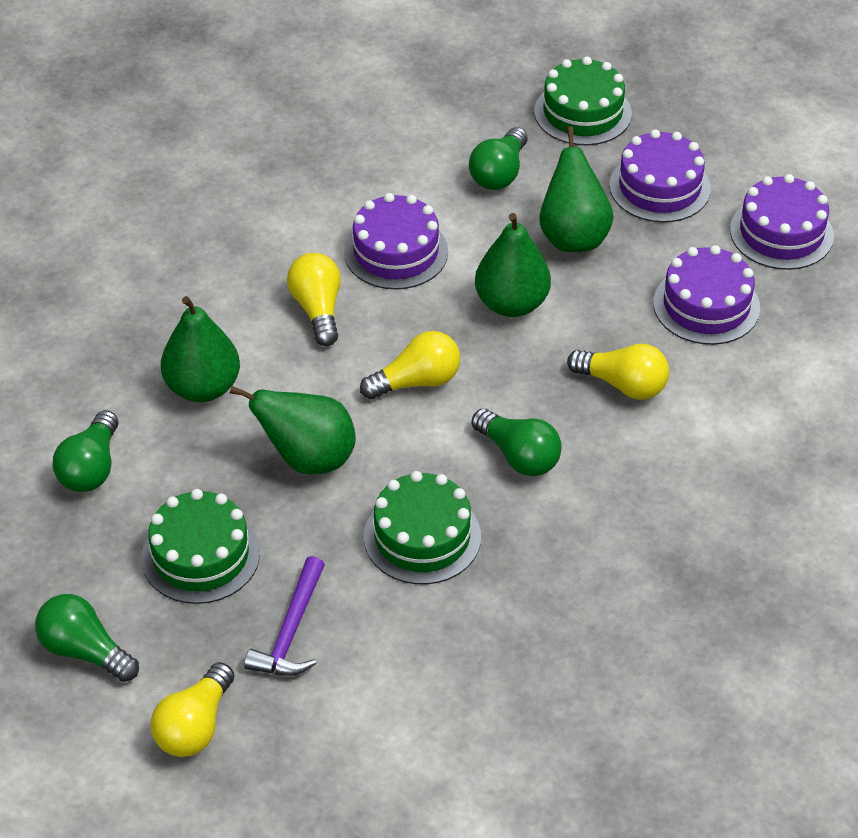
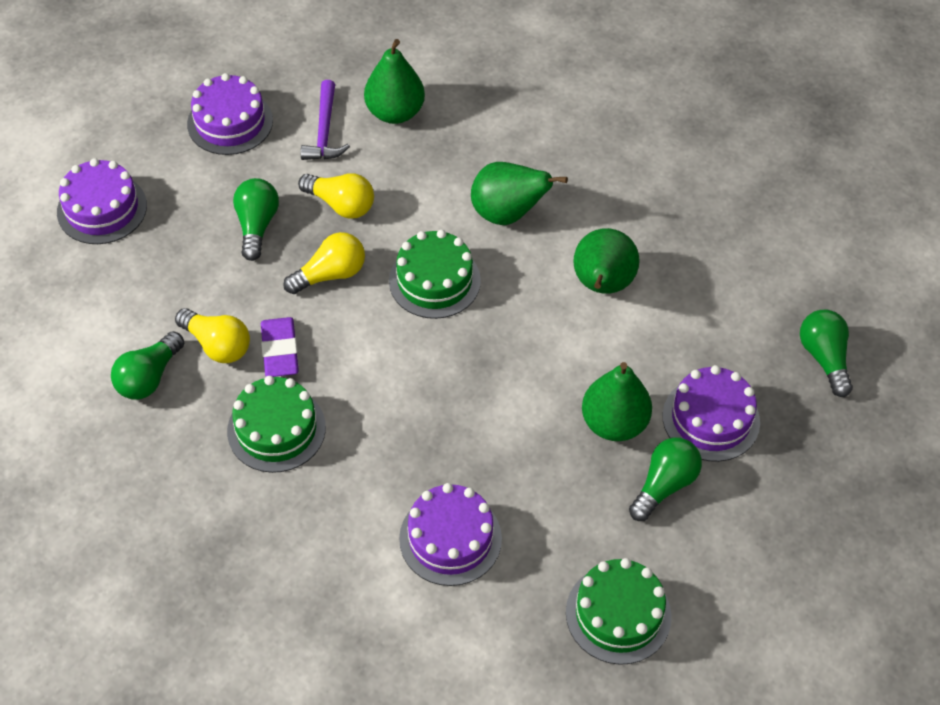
purple eraser: 0 -> 1
yellow light bulb: 4 -> 3

